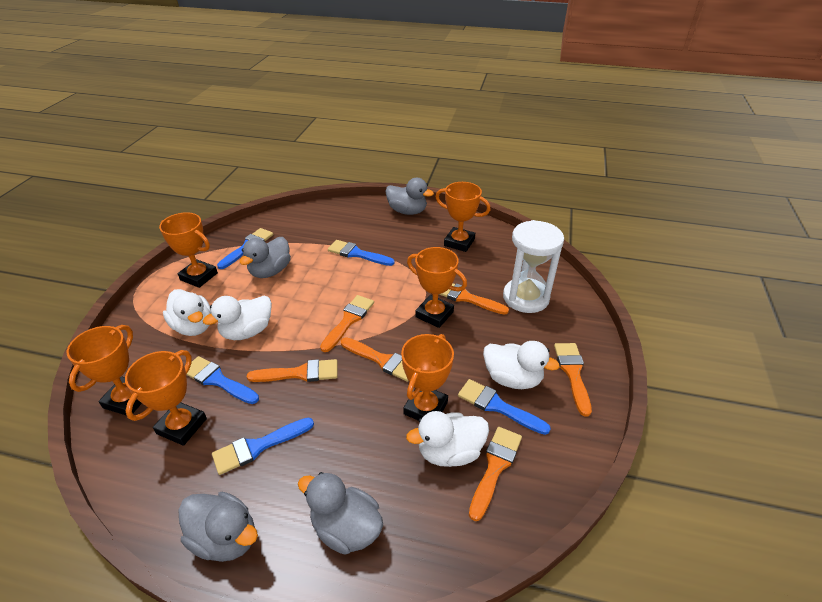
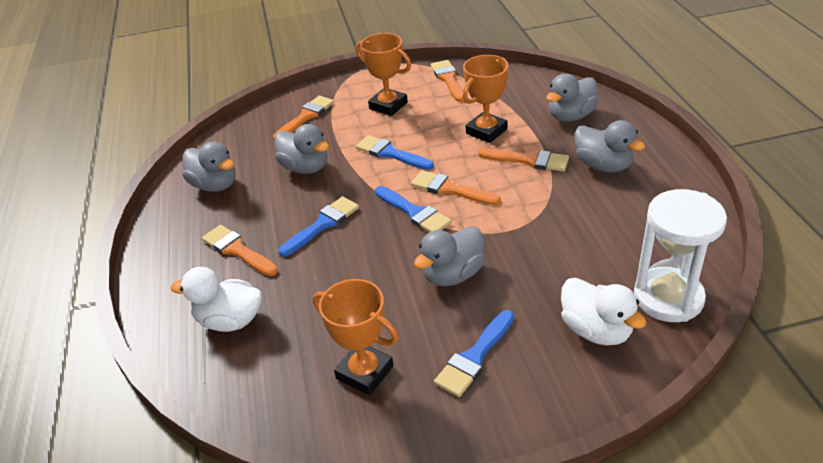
blue brush: 5 -> 4
grey duck: 4 -> 5
orange brush: 6 -> 5
orange trophy: 6 -> 3
white duck: 4 -> 2

